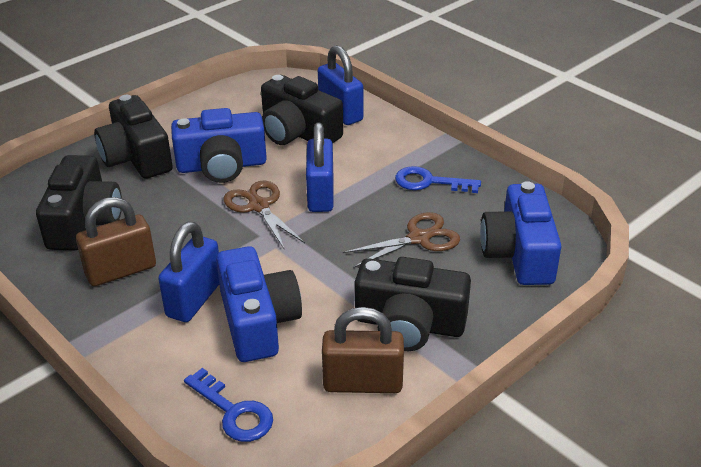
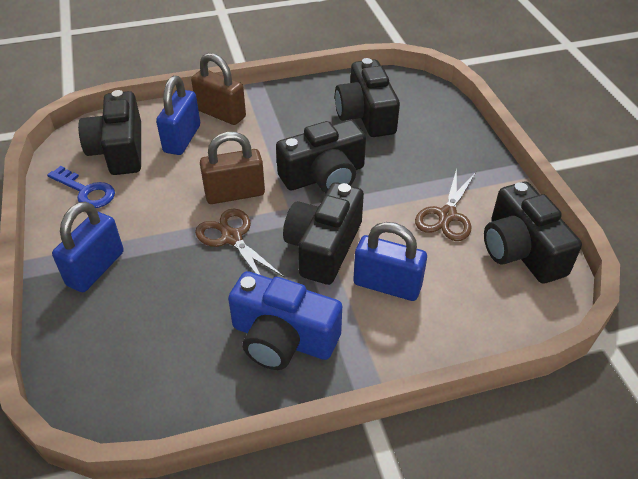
black camera: 4 -> 5
blue camera: 3 -> 1
blue key: 2 -> 1

